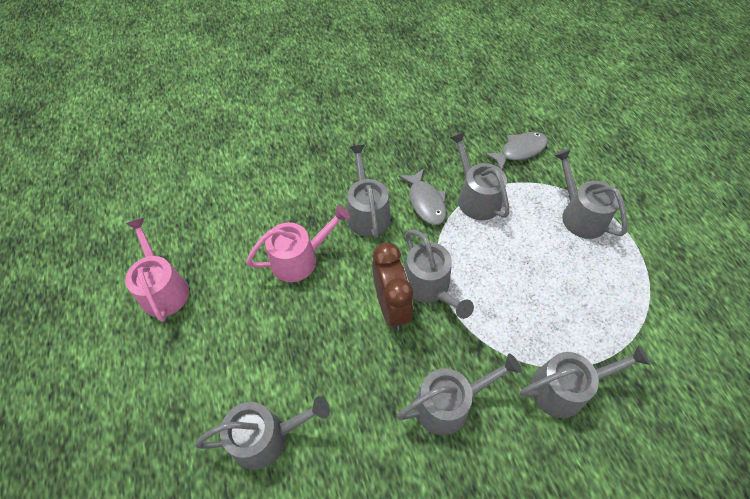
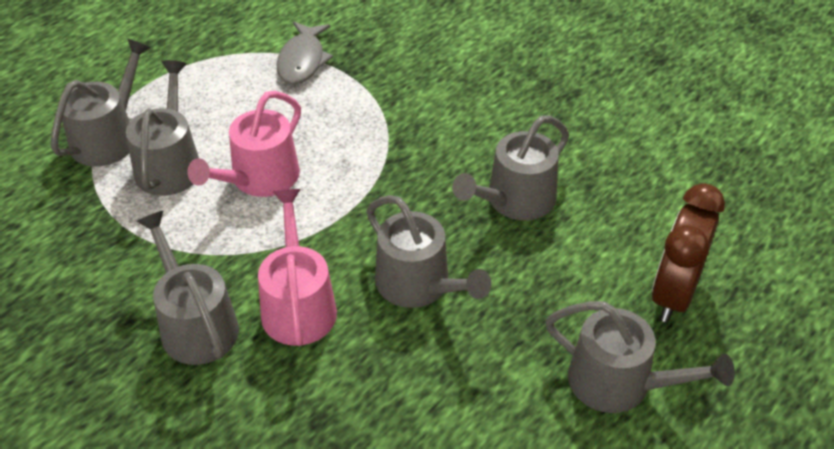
grey fish: 2 -> 1
grey watering can: 7 -> 6

